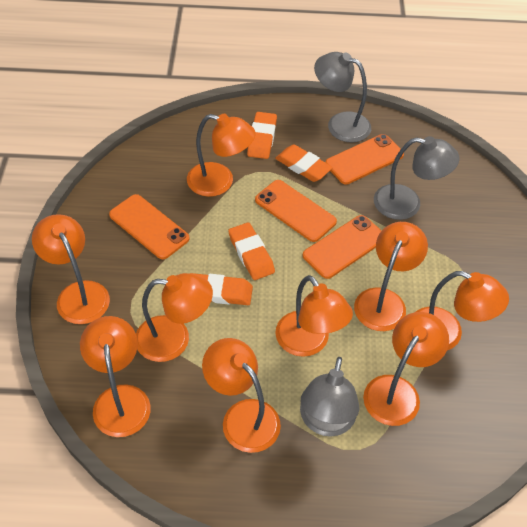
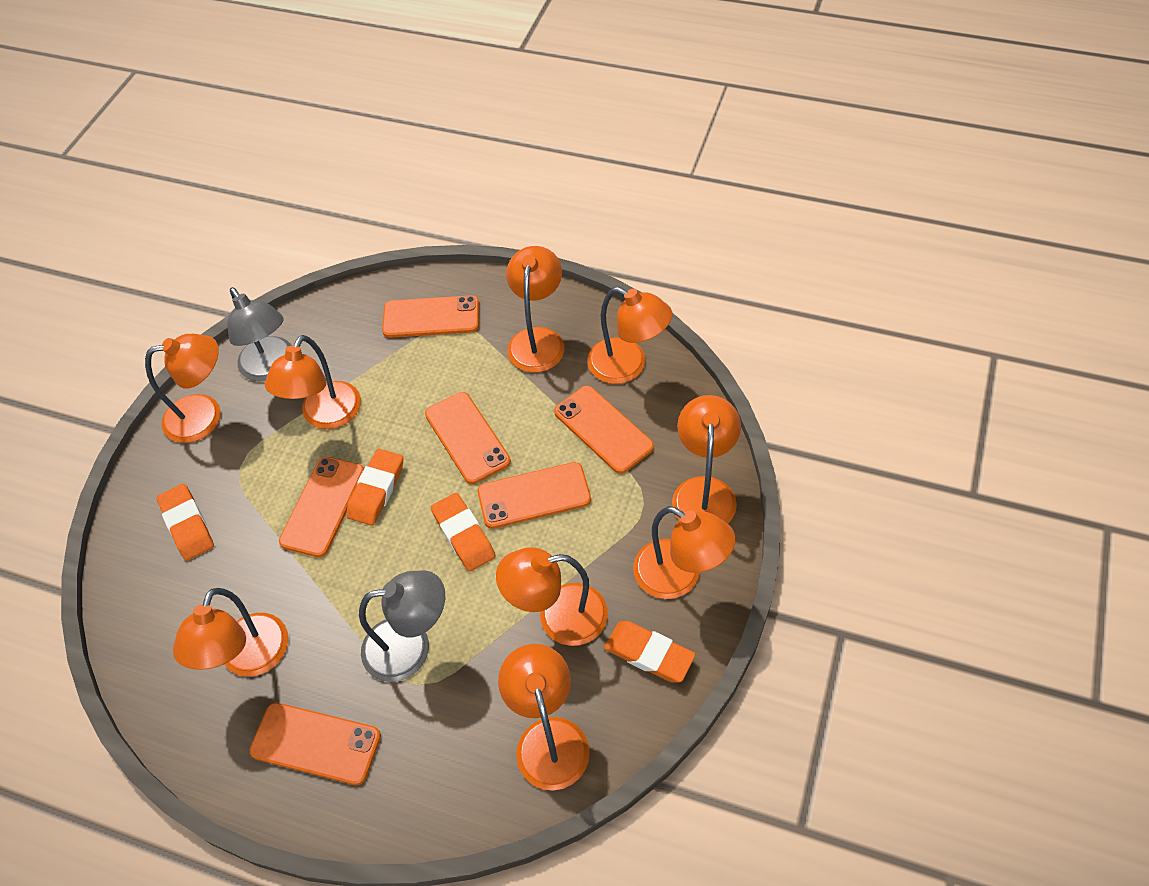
grey lamp: 3 -> 2
orange phone: 4 -> 6

